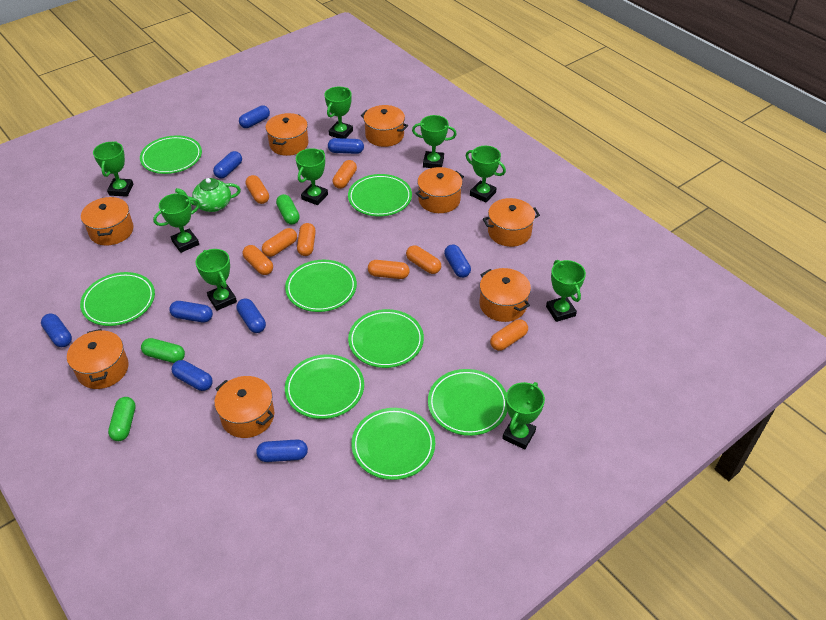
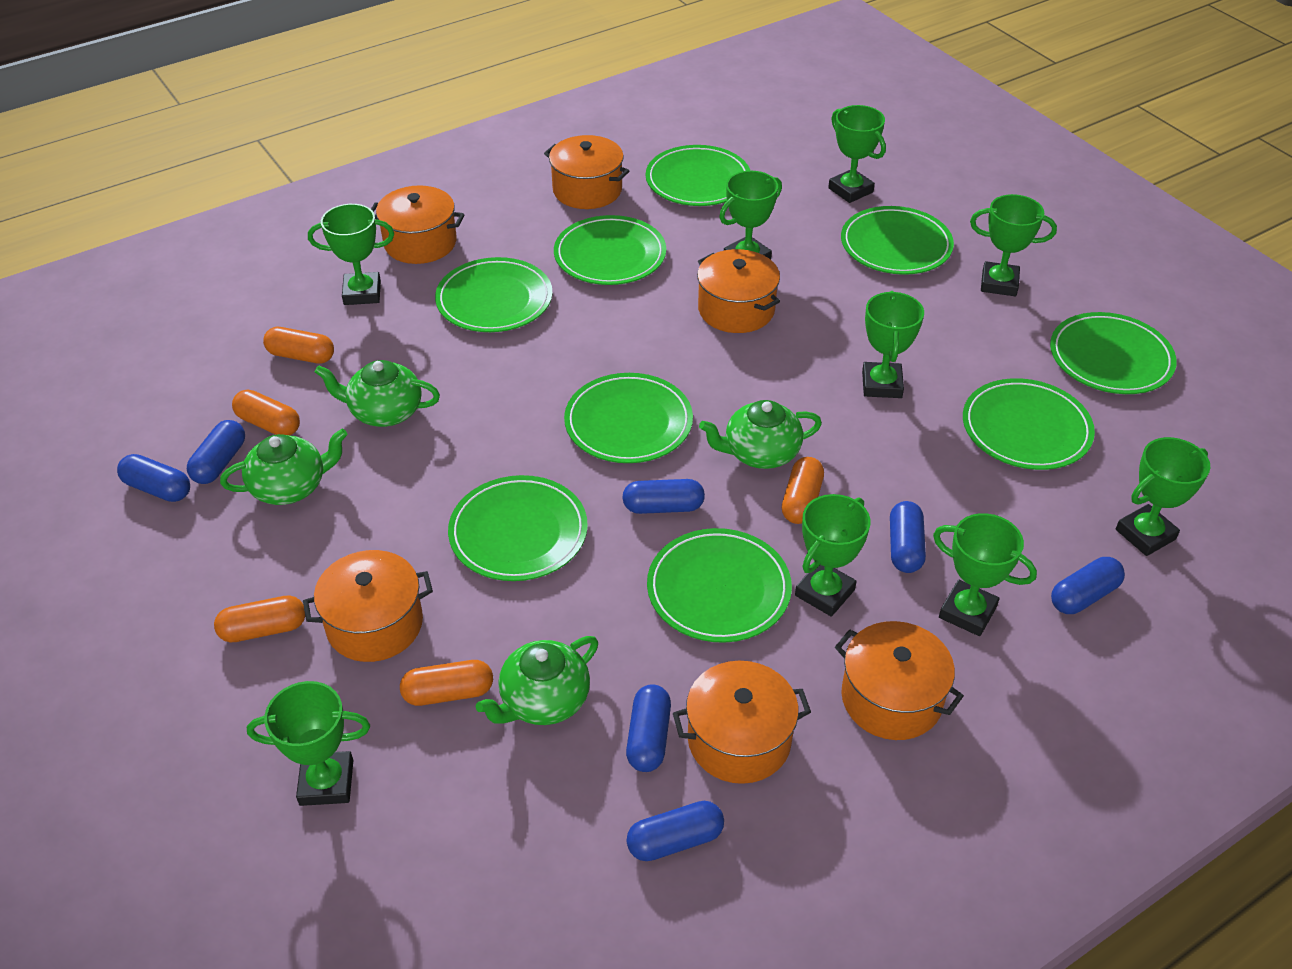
blue capsule: 9 -> 7
green capsule: 3 -> 0
green plate: 8 -> 9
green teapot: 1 -> 4
orange capsule: 8 -> 5
orange pot: 8 -> 6

